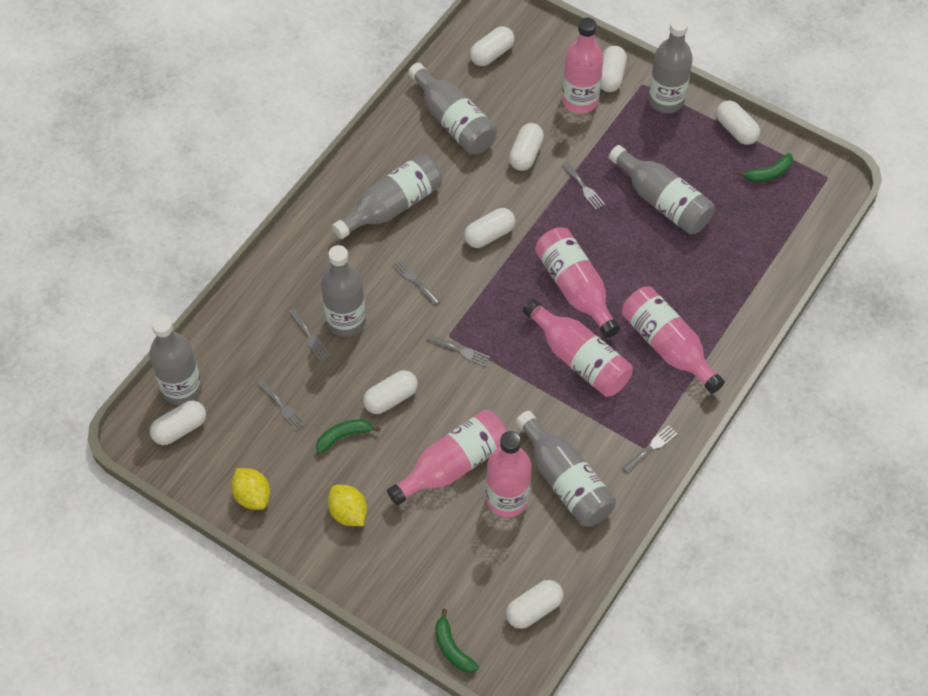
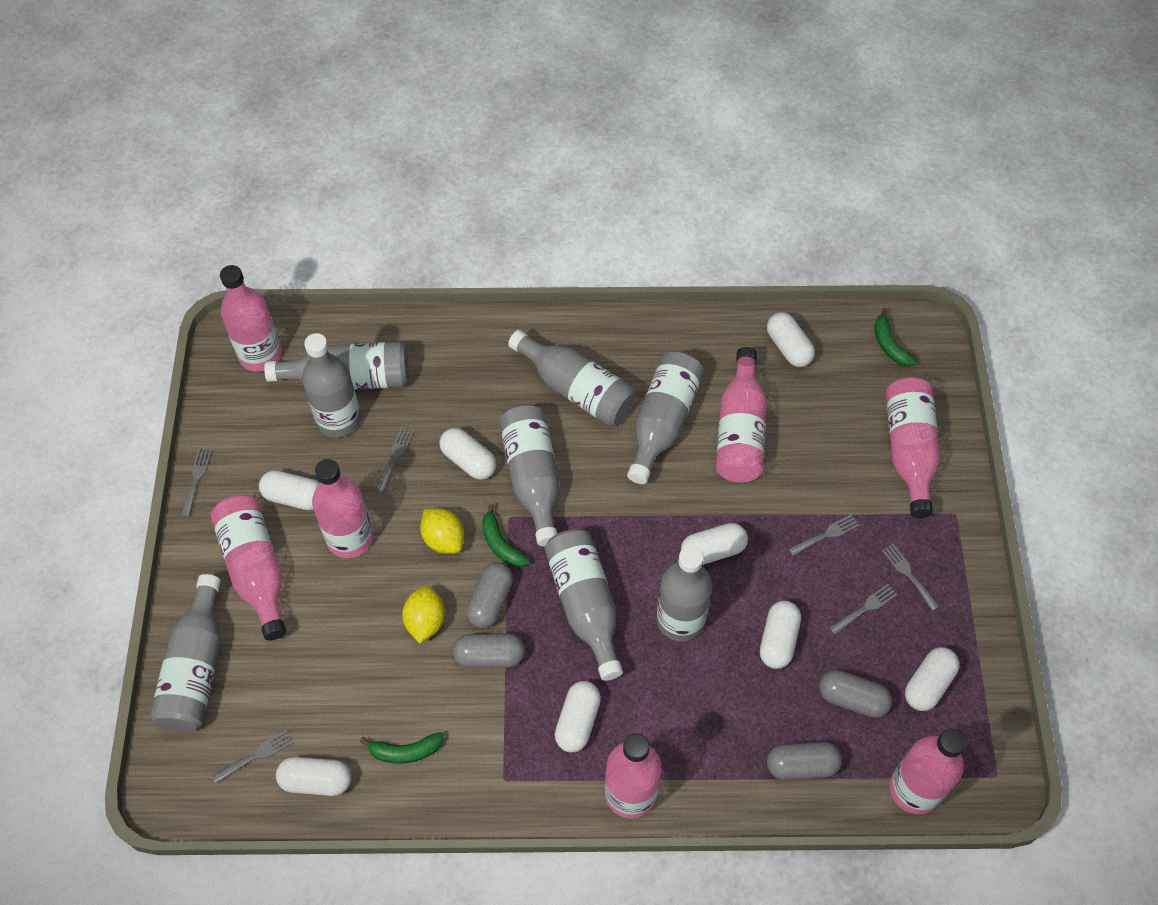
grey bottle: 7 -> 8
grey capsule: 0 -> 4
pink bottle: 6 -> 7

